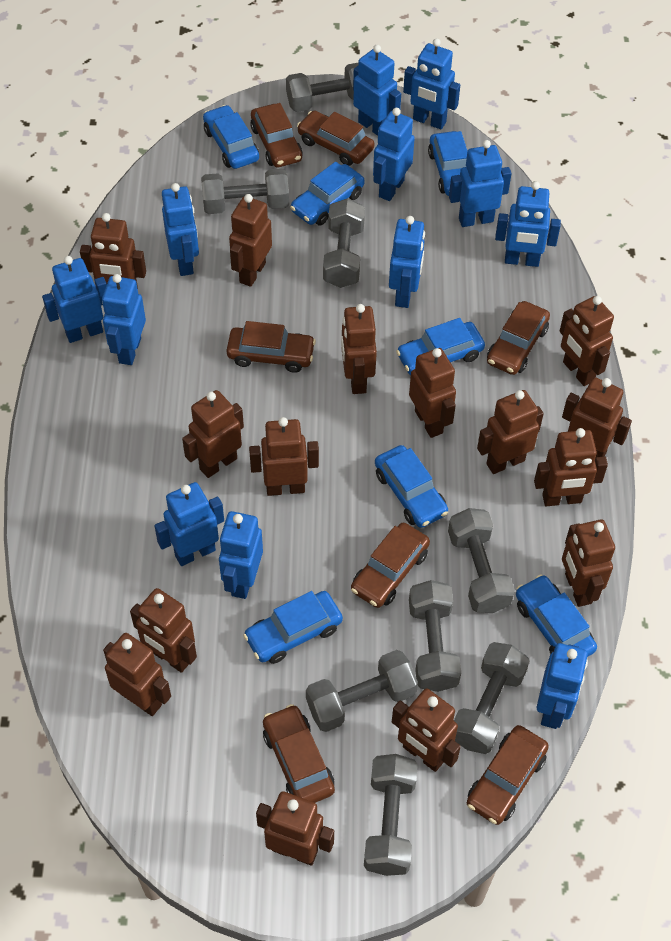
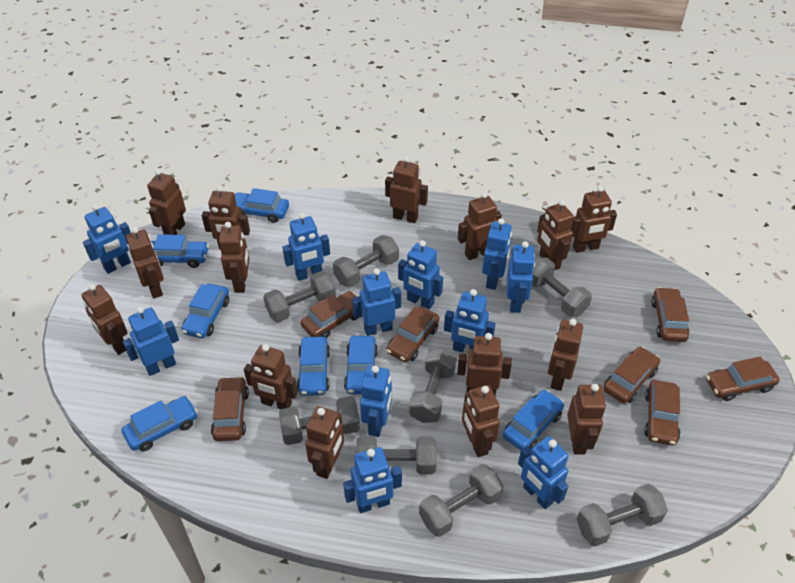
blue robot: 12 -> 11

